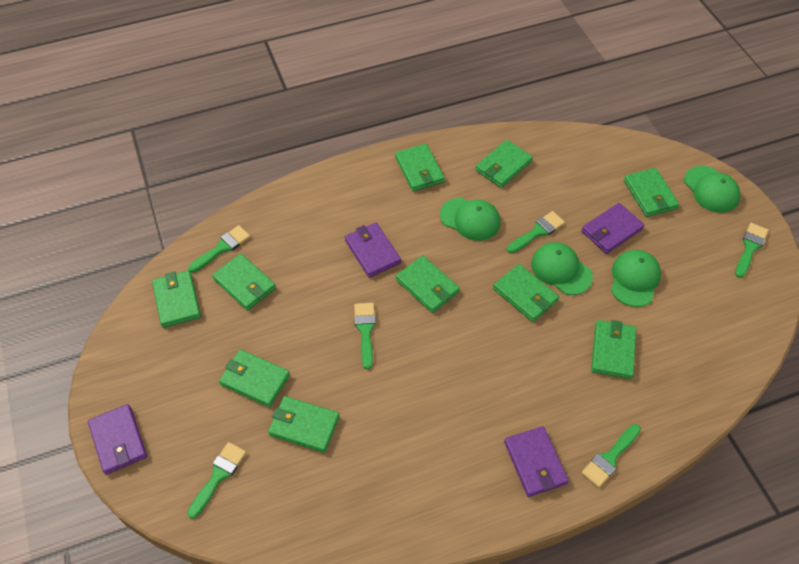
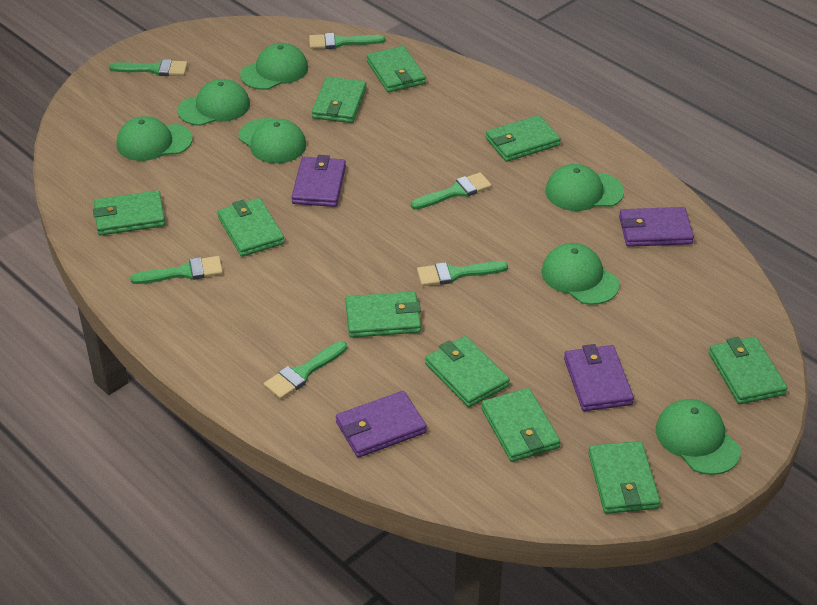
green cap: 4 -> 7

